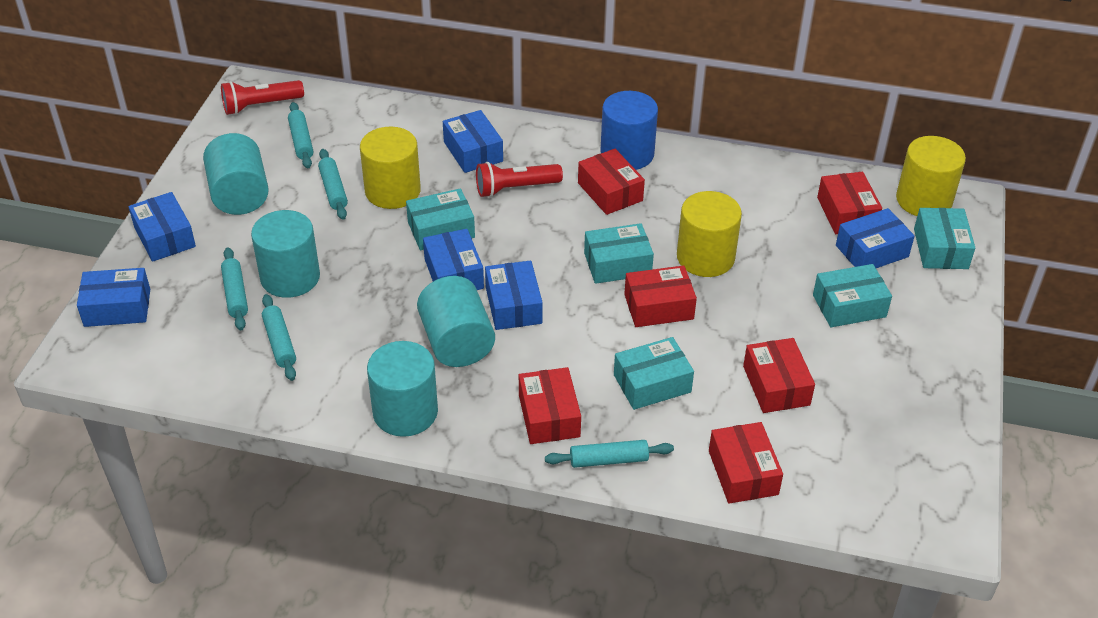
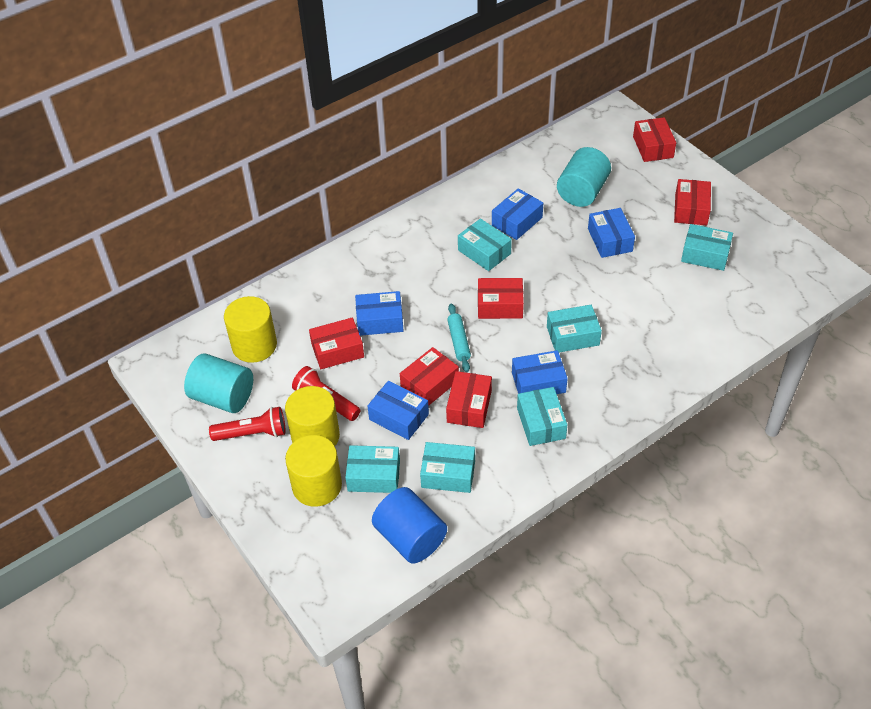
blue box: 6 -> 5
turquoise box: 5 -> 6
turquoise cylinder: 4 -> 2
turquoise rolling pin: 5 -> 1

